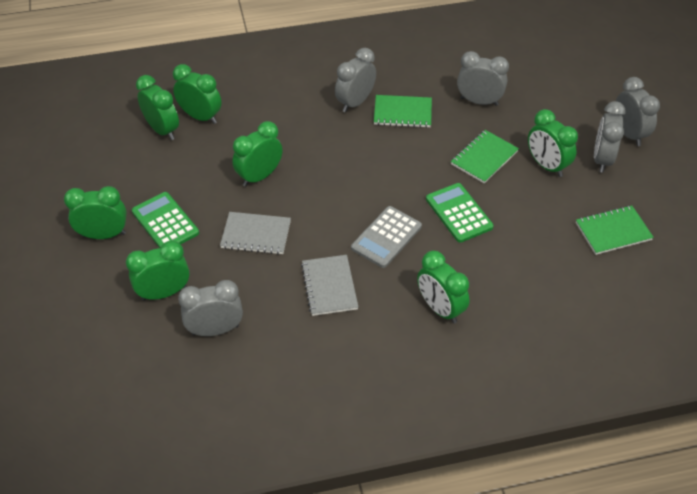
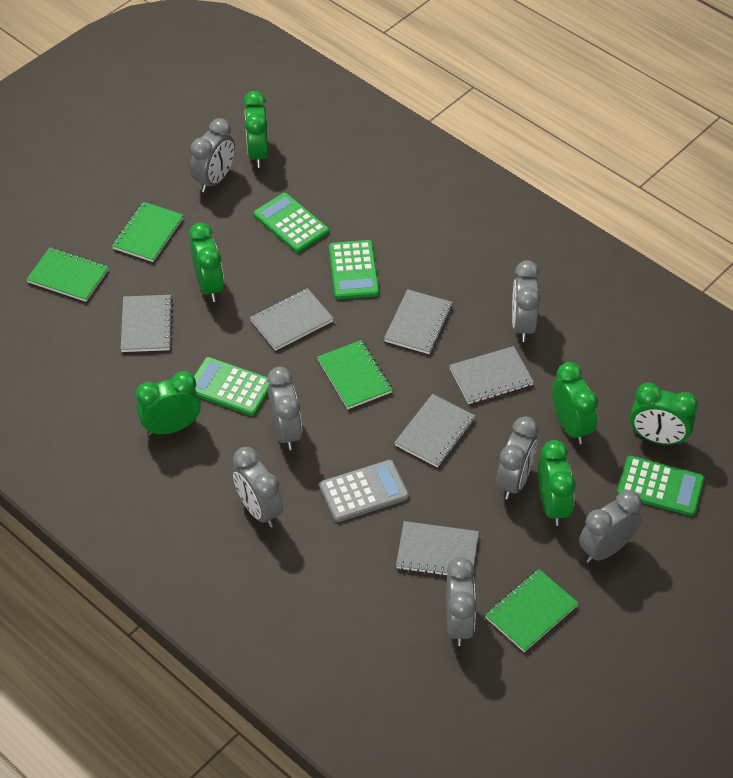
green calculator: 2 -> 4
green clock: 7 -> 6
green notebook: 3 -> 4
grey clock: 5 -> 7
grey notebook: 2 -> 6

